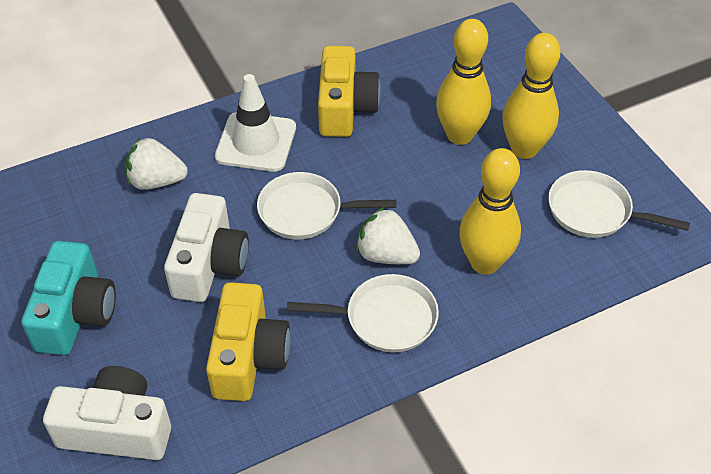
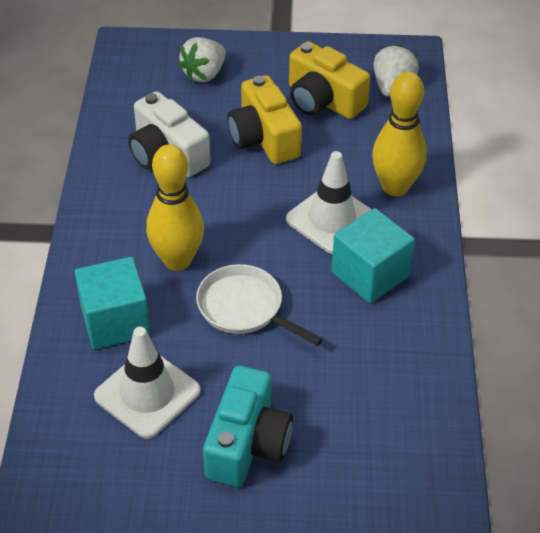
turquoise cube: 0 -> 2
white camera: 2 -> 1
white pan: 3 -> 1
white traffic cone: 1 -> 2
yellow bowling pin: 3 -> 2

